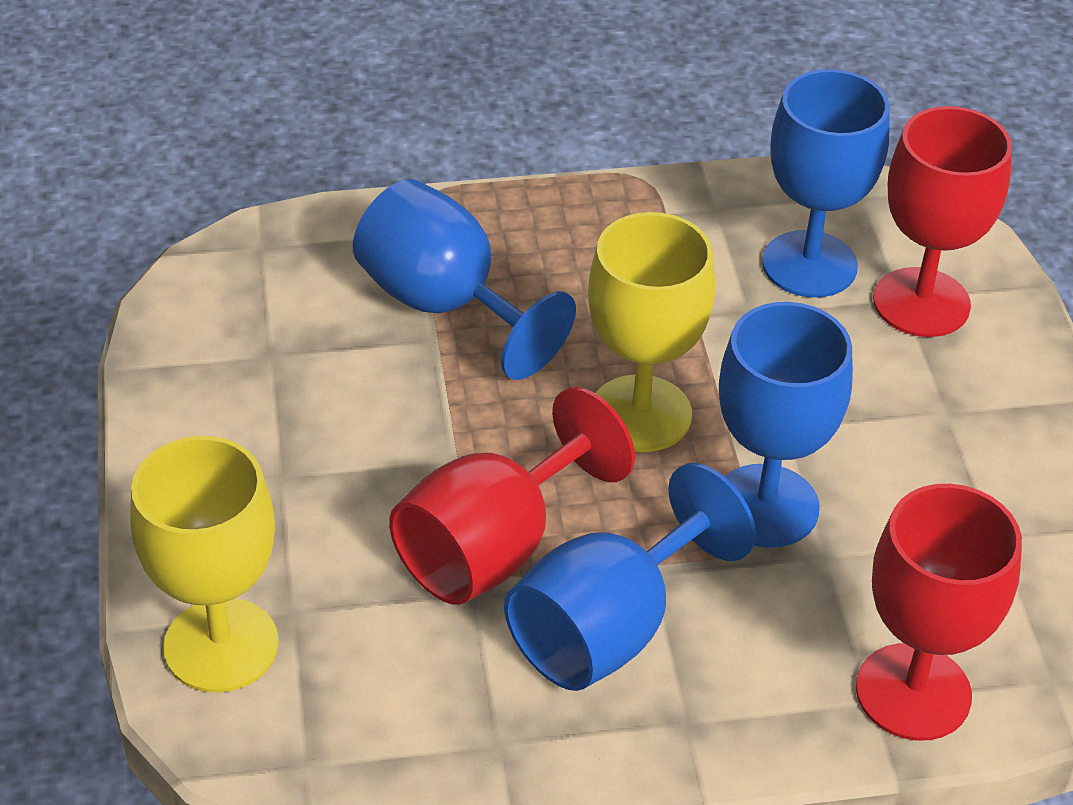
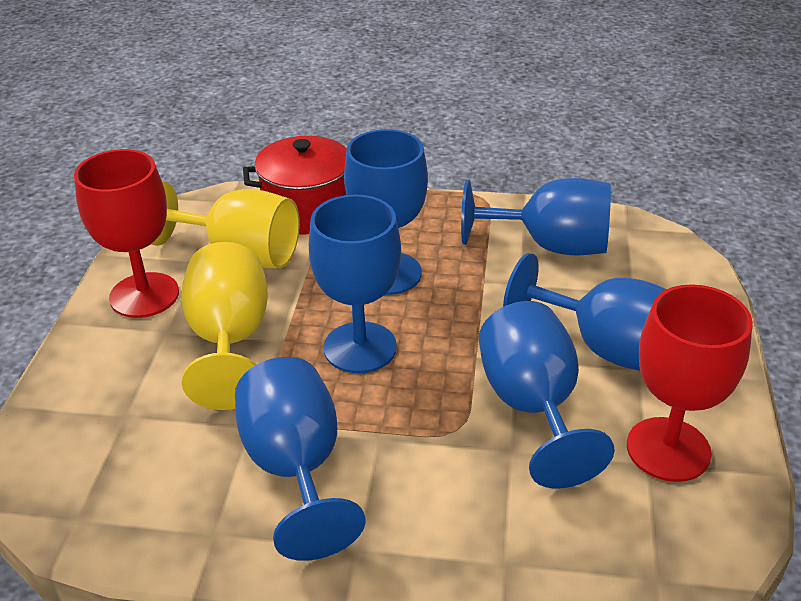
blue goblet: 4 -> 6
red goblet: 3 -> 2
red pot: 0 -> 1

